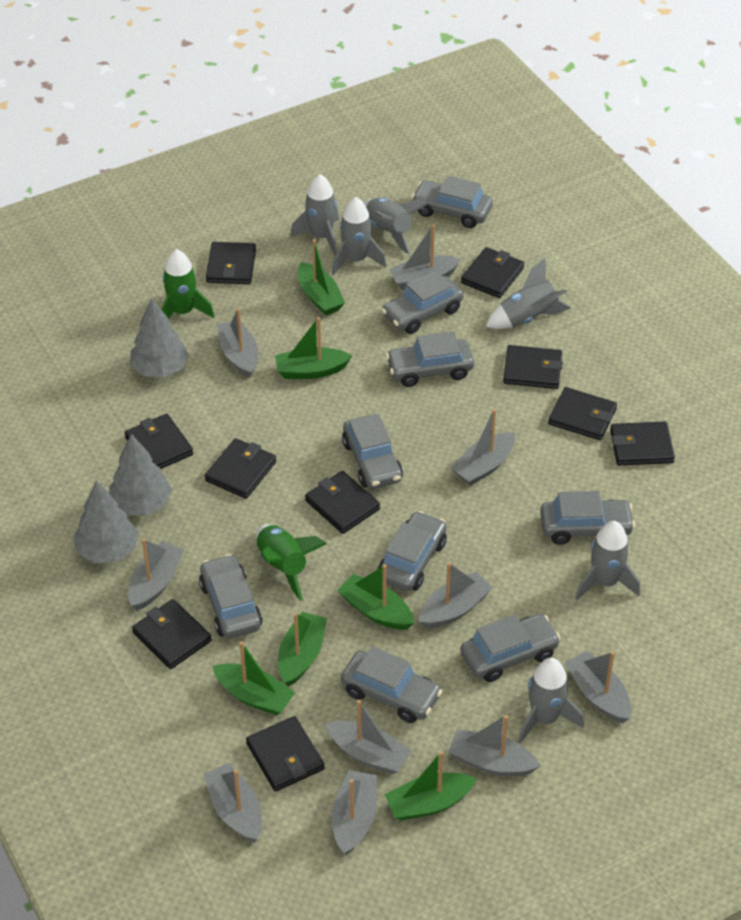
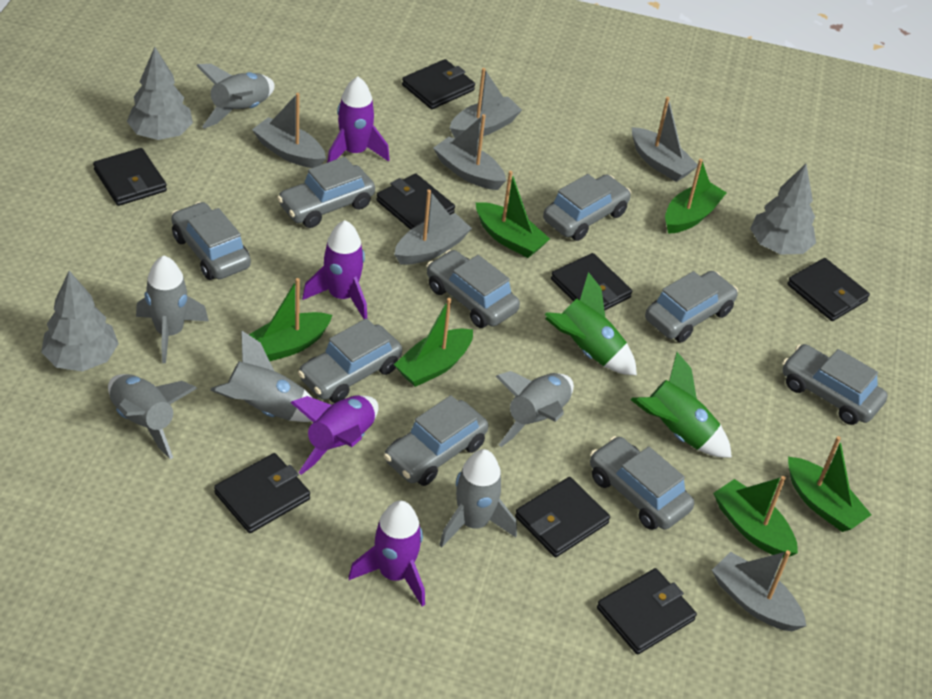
black wallet: 10 -> 8
grey boat: 10 -> 6
purple rocket: 0 -> 4

